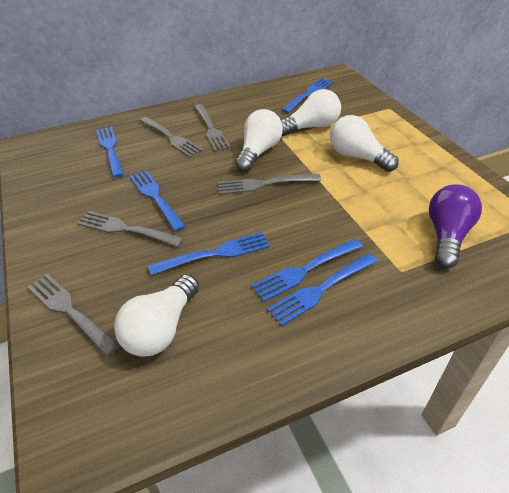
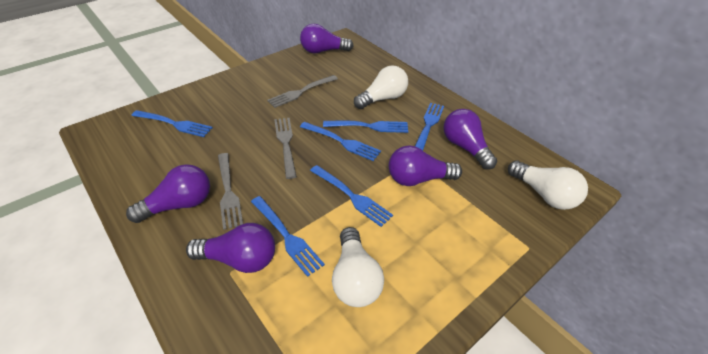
grey fork: 5 -> 3
purple light bulb: 1 -> 5
white light bulb: 4 -> 3

